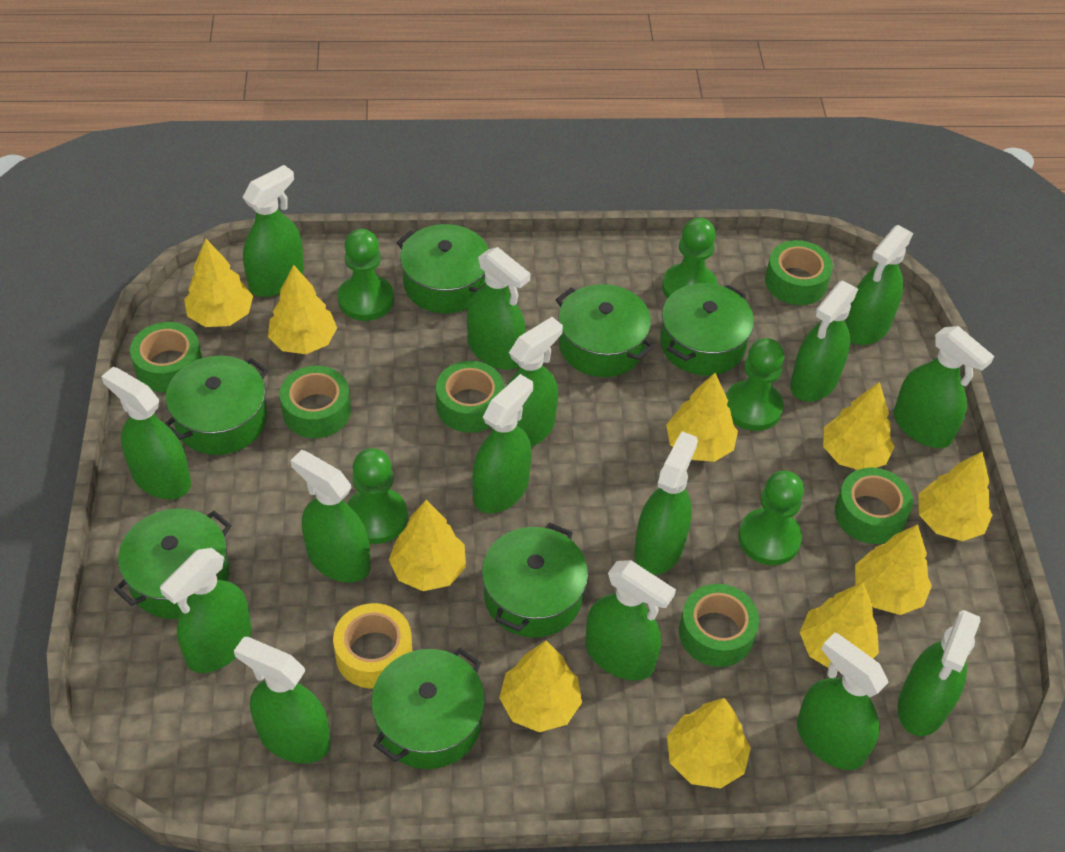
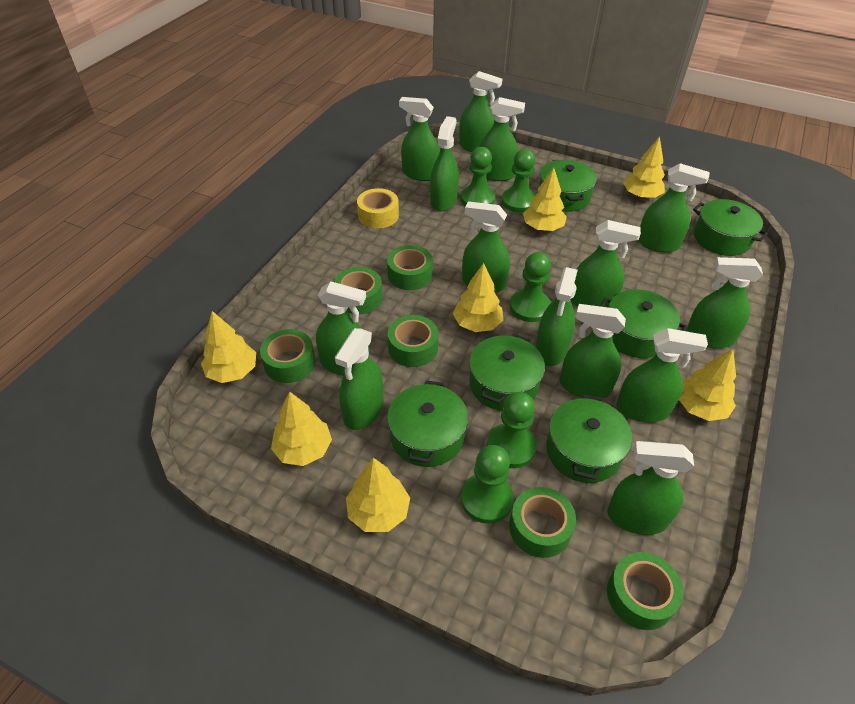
green pot: 7 -> 6
green spray bottle: 15 -> 14
yellow tree: 10 -> 7

